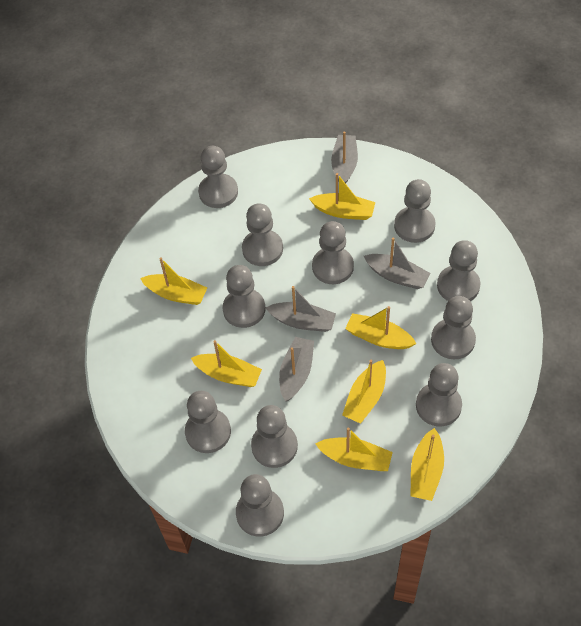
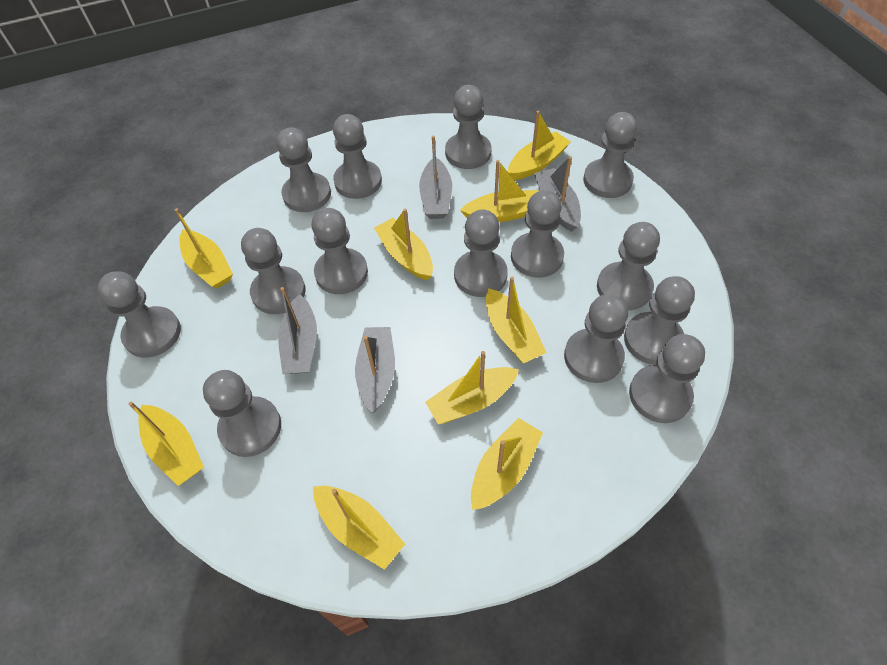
grey pawn: 11 -> 14
yellow boat: 7 -> 9

